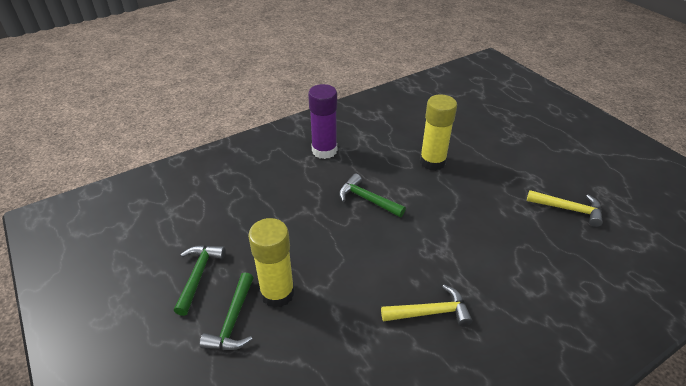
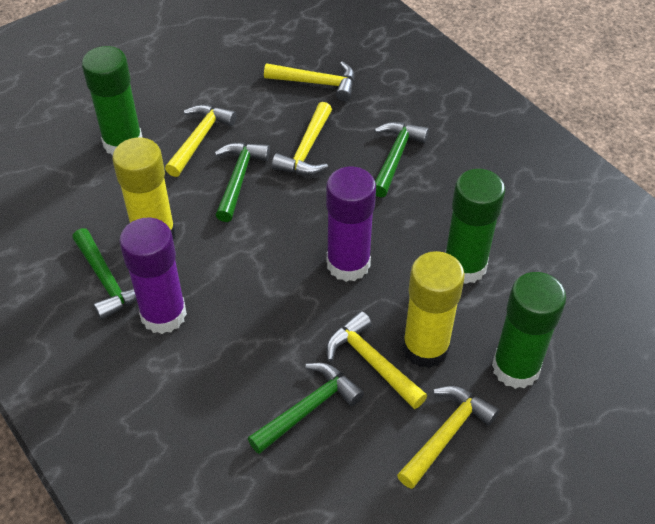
green glue stick: 0 -> 3
green hammer: 3 -> 4
purple glue stick: 1 -> 2
yellow hammer: 2 -> 5

